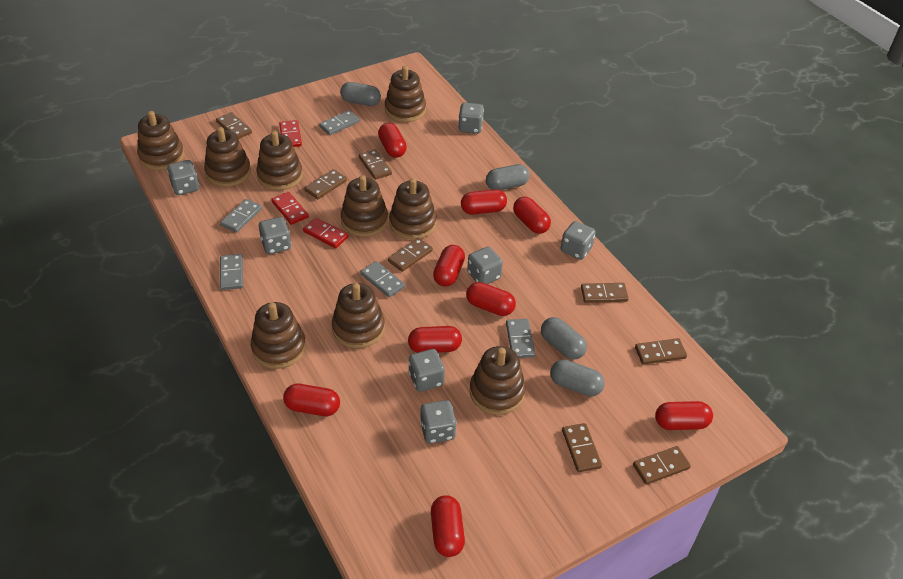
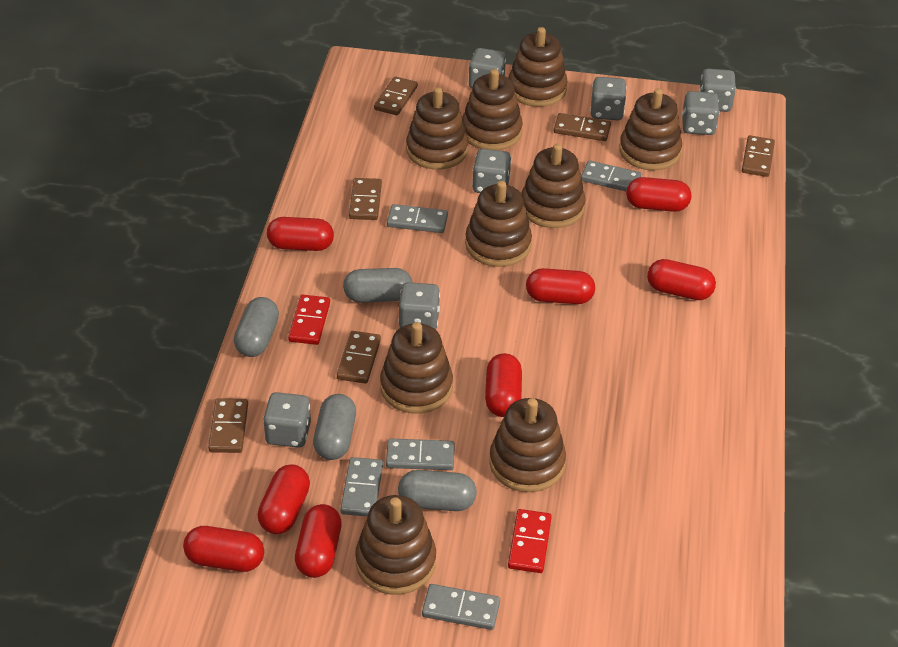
brown domino: 8 -> 6
red capsule: 9 -> 8
red domino: 3 -> 2

